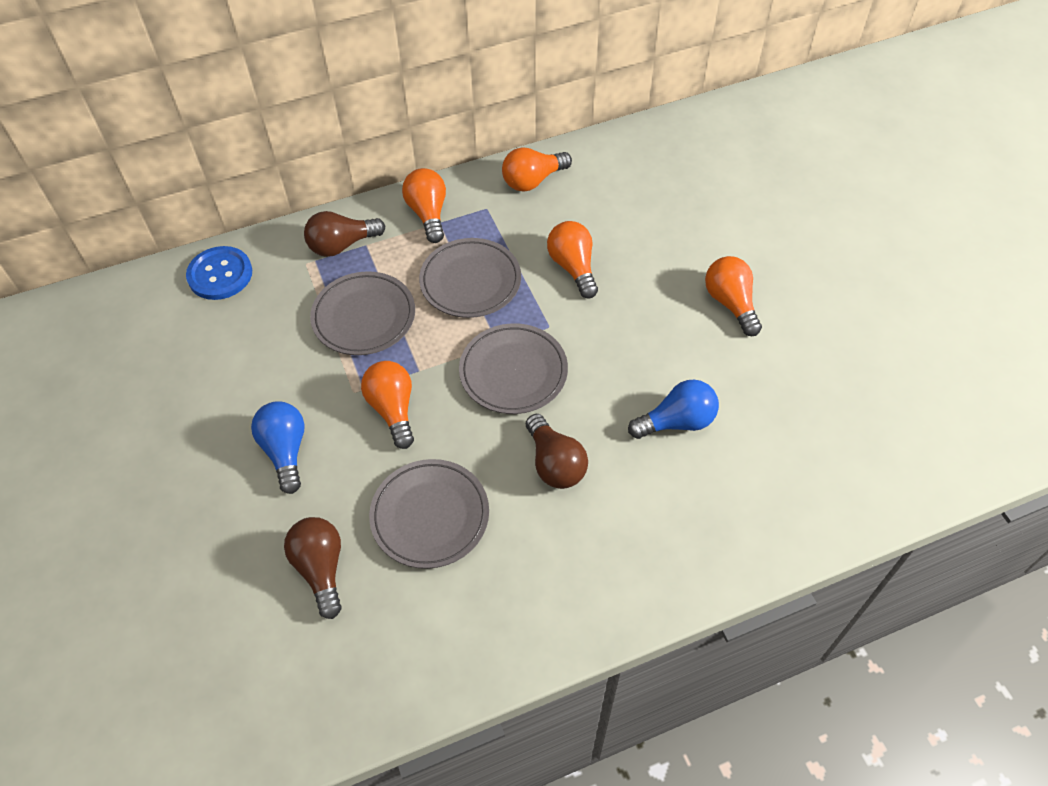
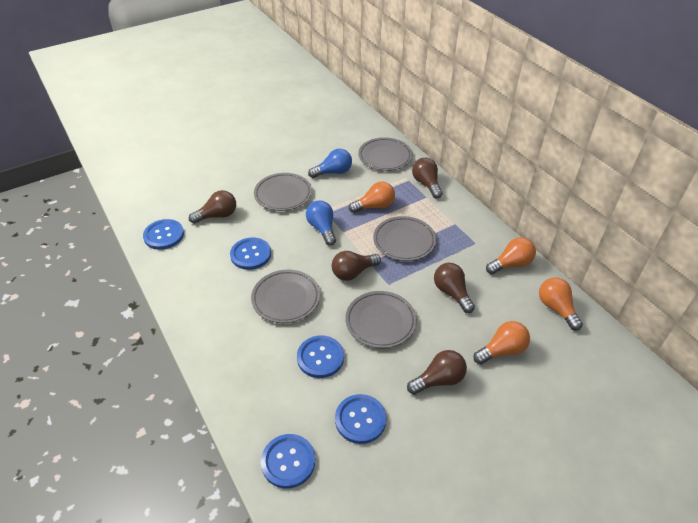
blue button: 1 -> 5
brown light bulb: 3 -> 5
grey plate: 4 -> 5
orange light bulb: 5 -> 4

